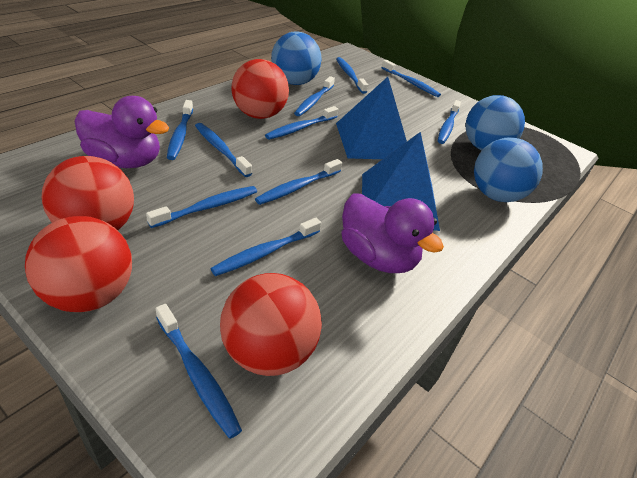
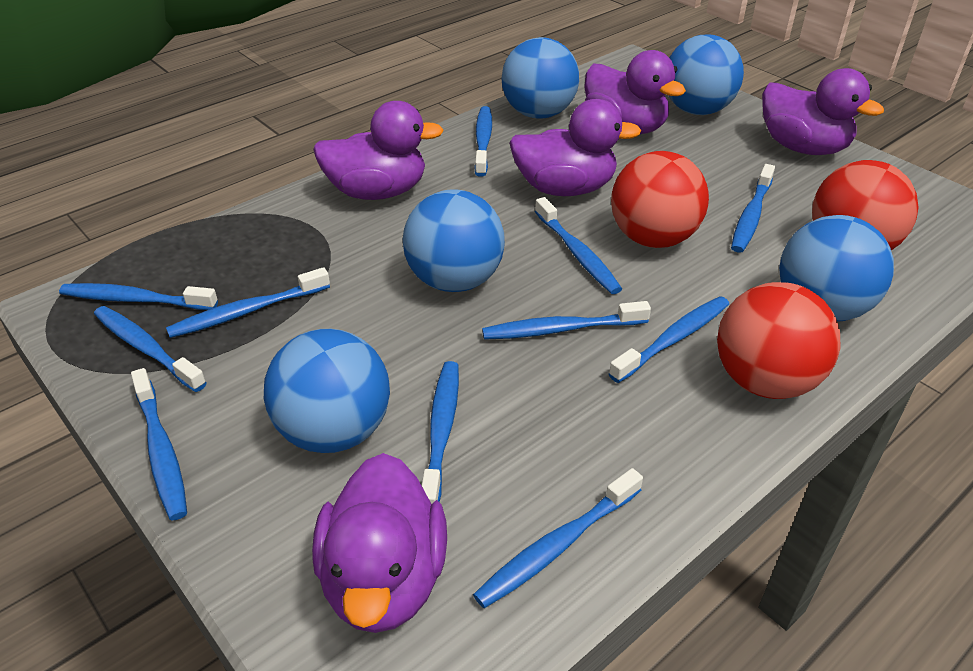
blue ball: 3 -> 5
blue pyramid: 2 -> 0
purple duck: 2 -> 5
red ball: 4 -> 3

